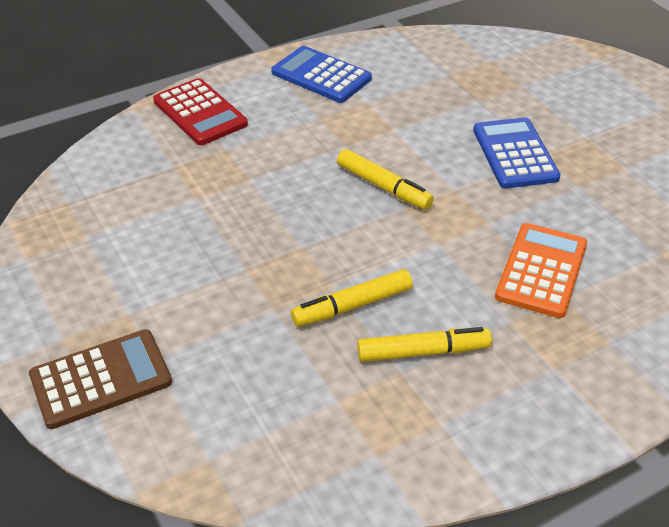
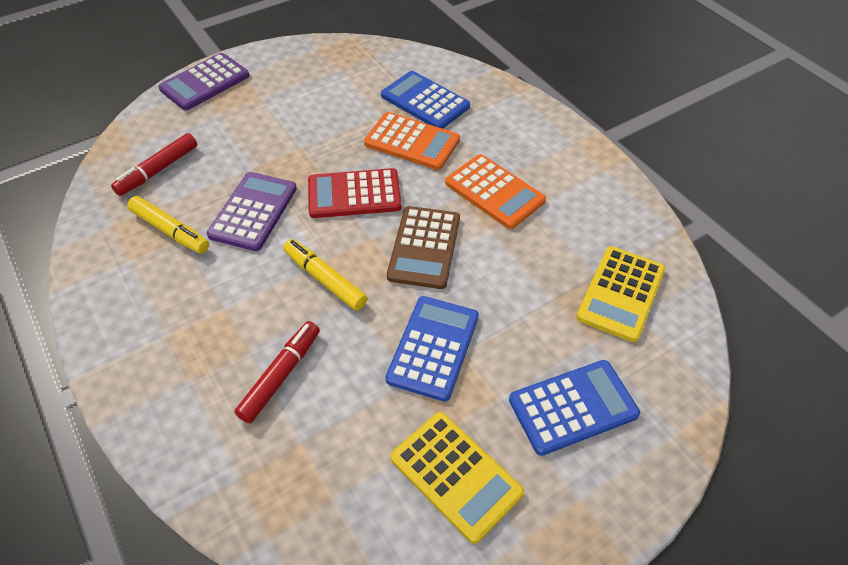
blue calculator: 2 -> 3
orange calculator: 1 -> 2
purple calculator: 0 -> 2
red marker: 0 -> 2
yellow calculator: 0 -> 2
yellow marker: 3 -> 2

